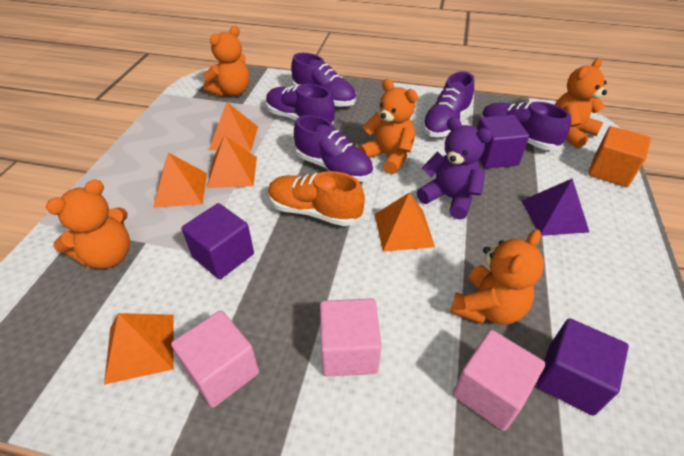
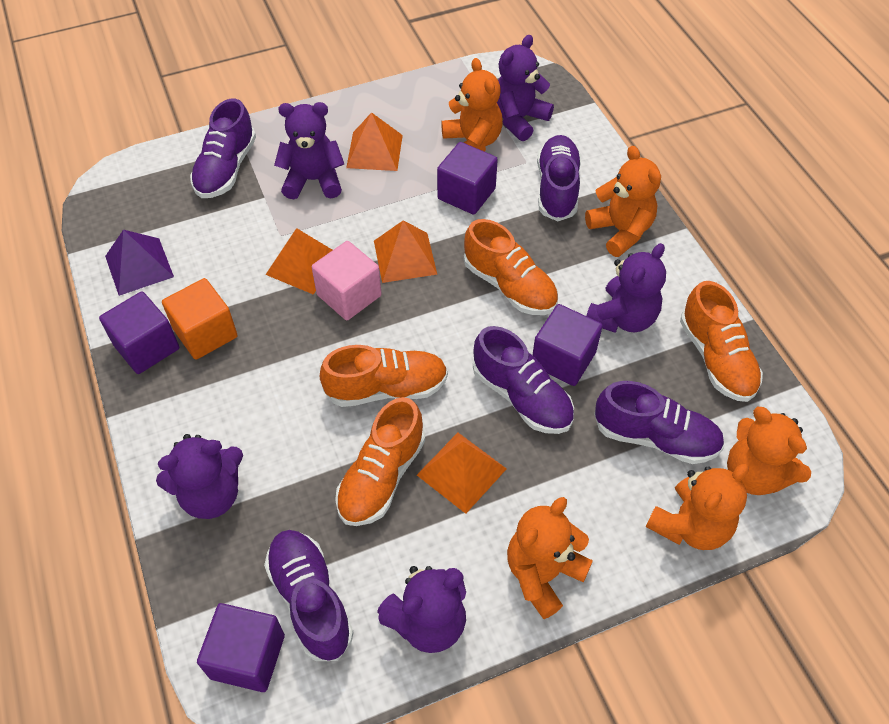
orange pyramid: 5 -> 4
orange shoe: 1 -> 4
pink cube: 3 -> 1
purple cube: 3 -> 4
purple teddy bear: 1 -> 5

